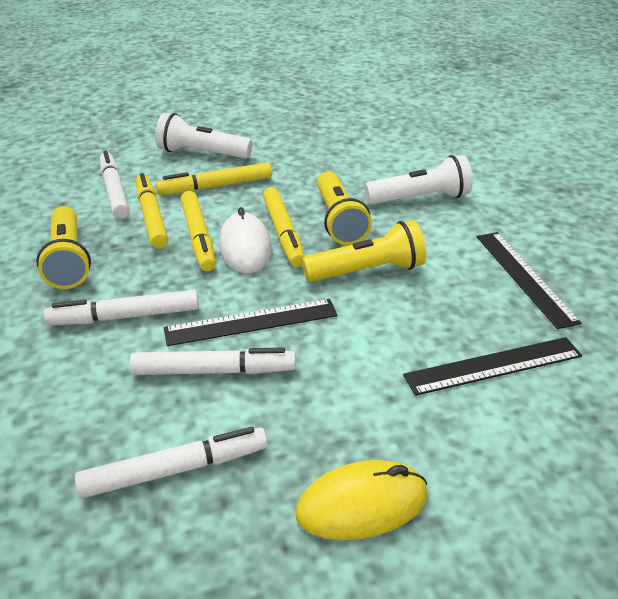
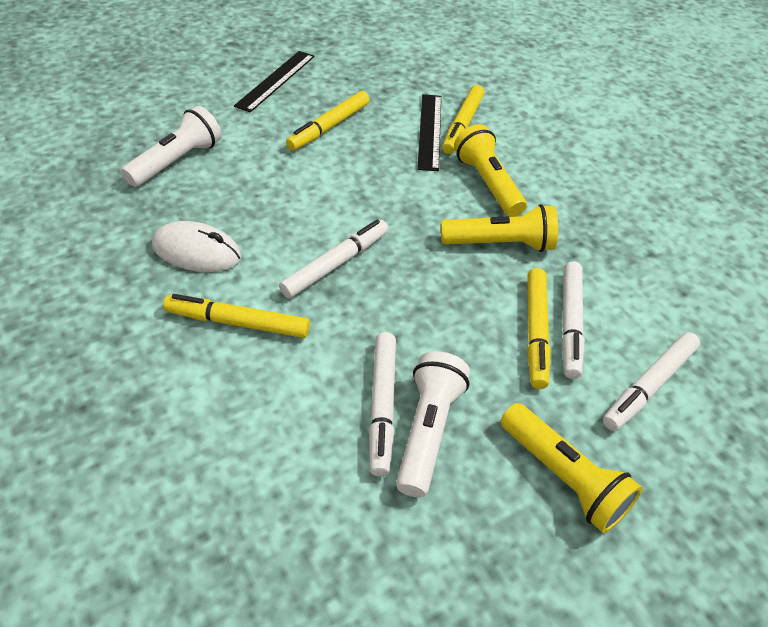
black ruler: 3 -> 2
yellow mouse: 1 -> 0

